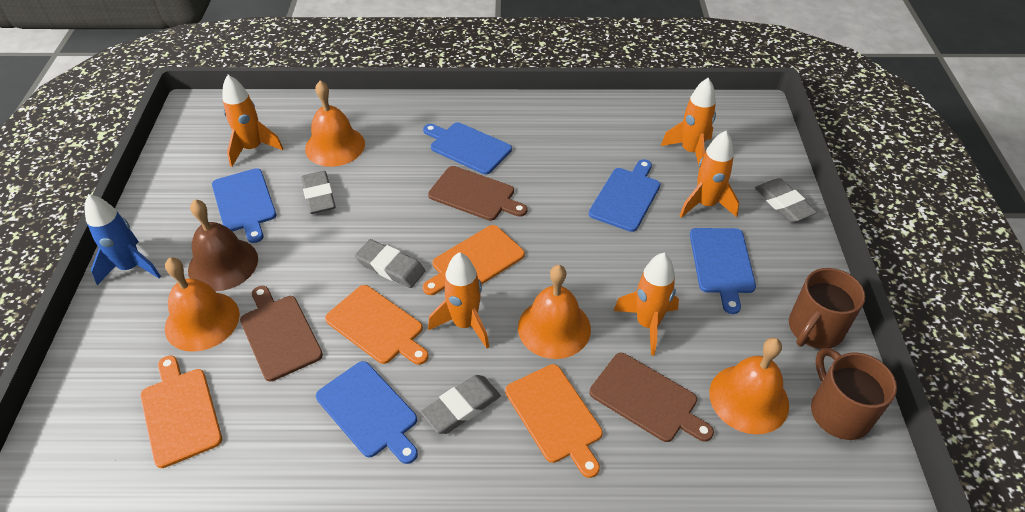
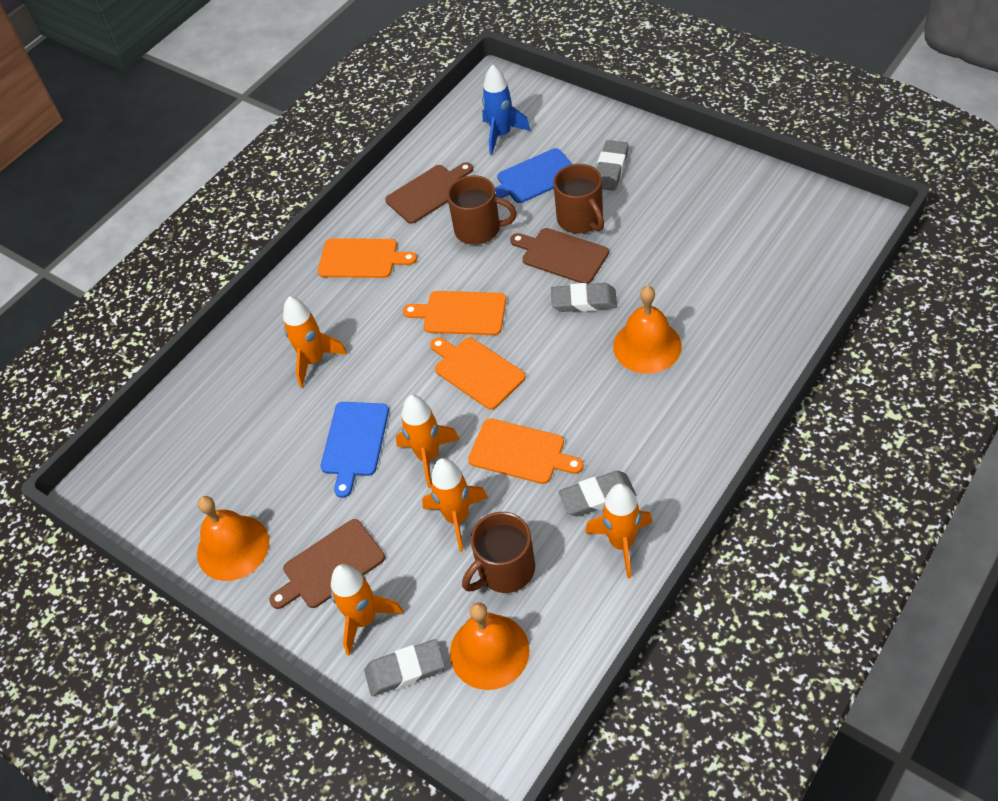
blue cutting board: 5 -> 2
brown bell: 1 -> 0
brown mug: 2 -> 3
orange bell: 4 -> 3

